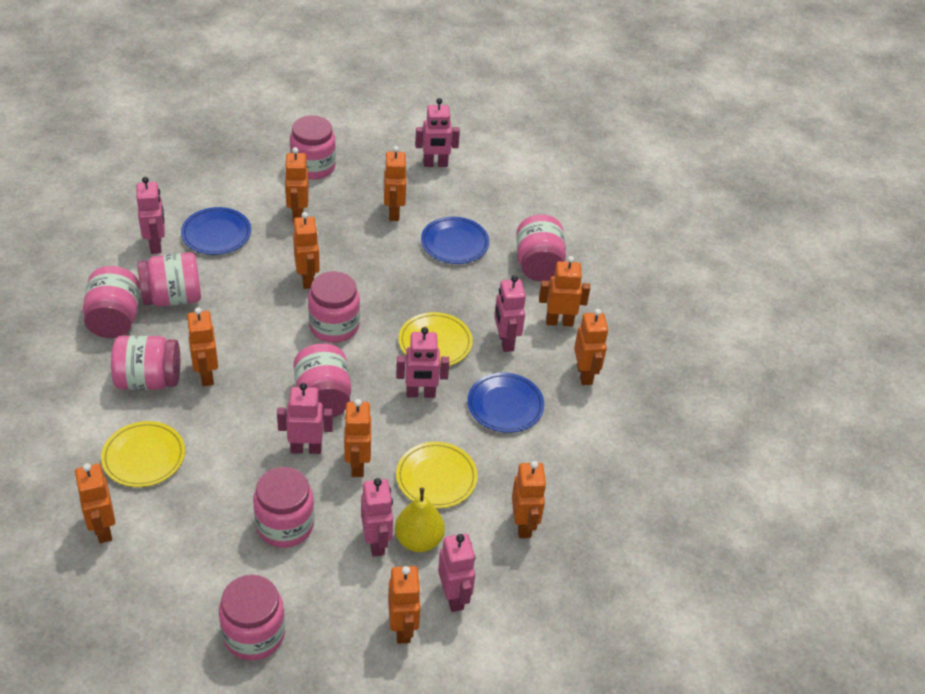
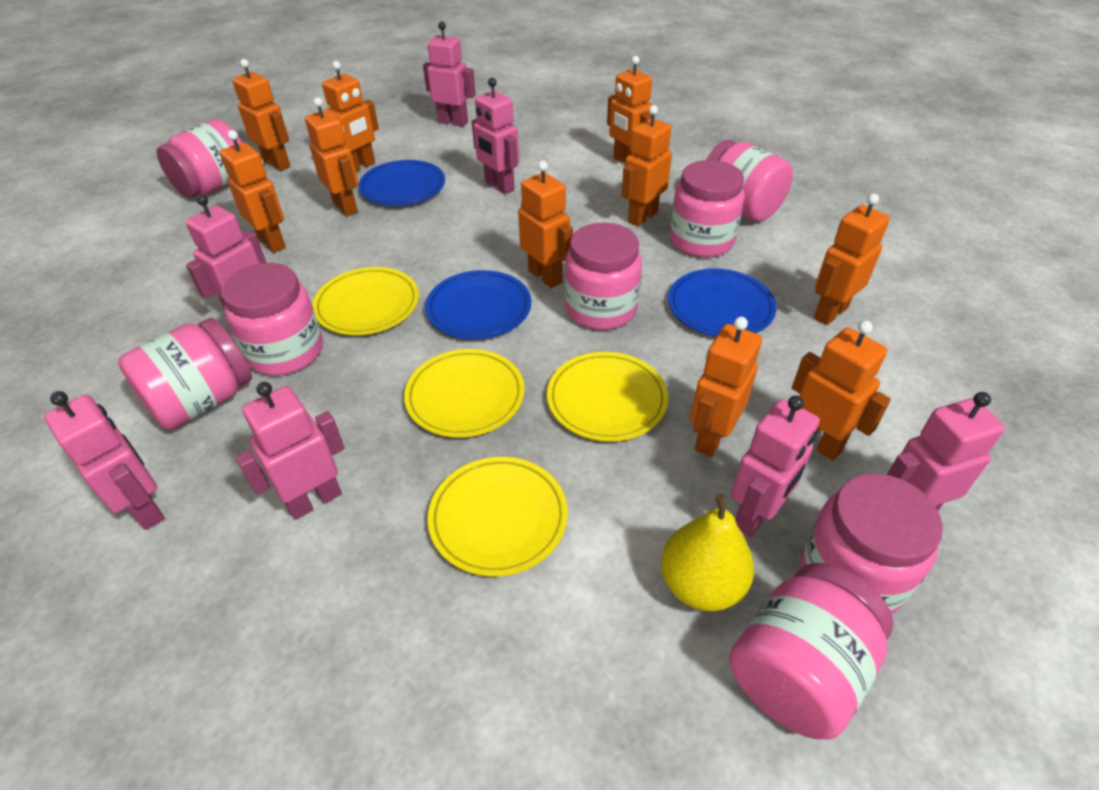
pink jar: 9 -> 8
yellow plate: 3 -> 4

